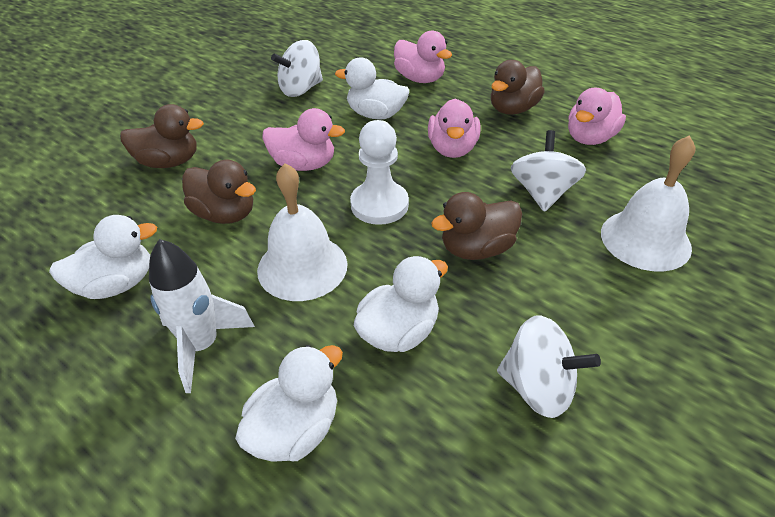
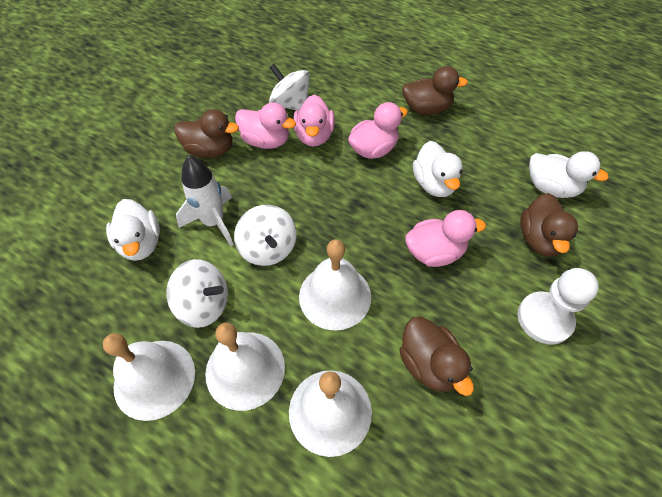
white bell: 2 -> 4
white duck: 4 -> 3

